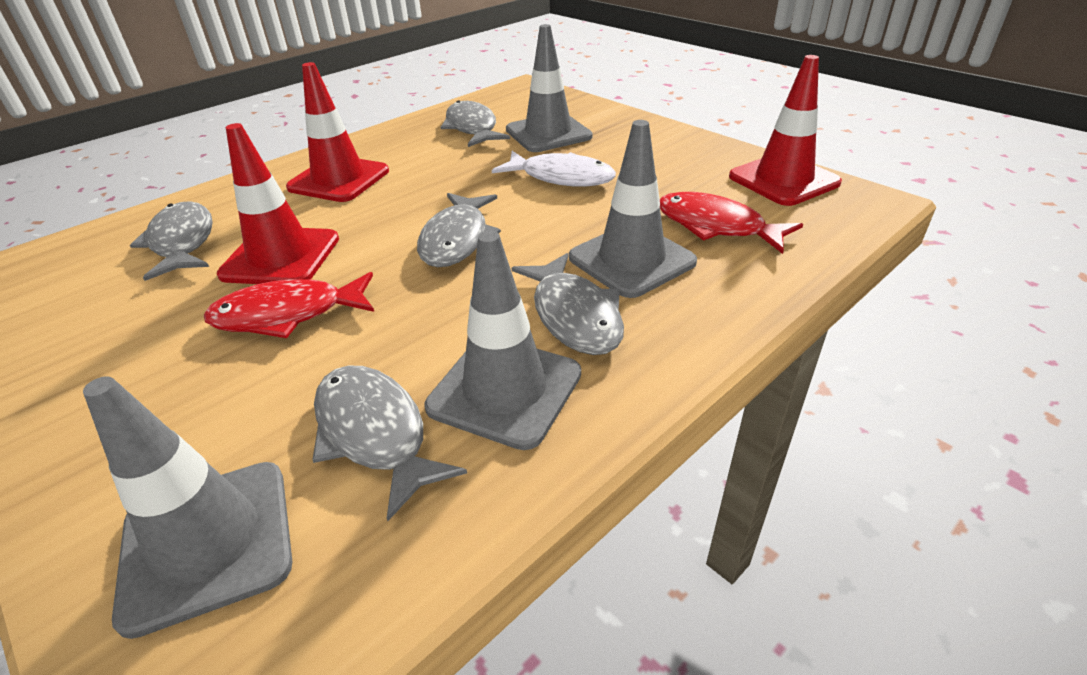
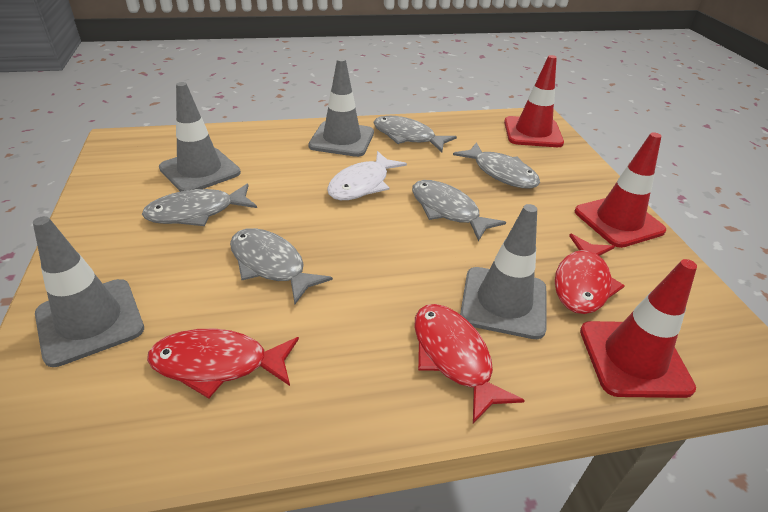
red fish: 2 -> 3

